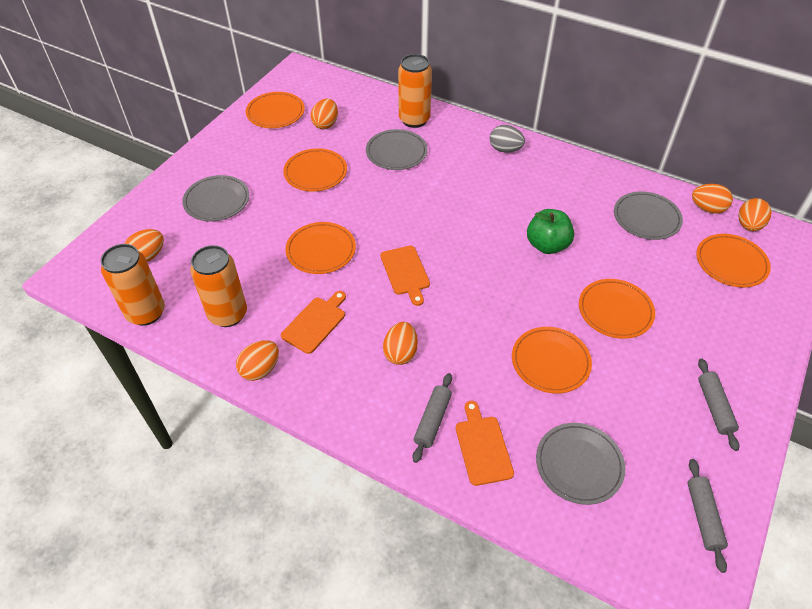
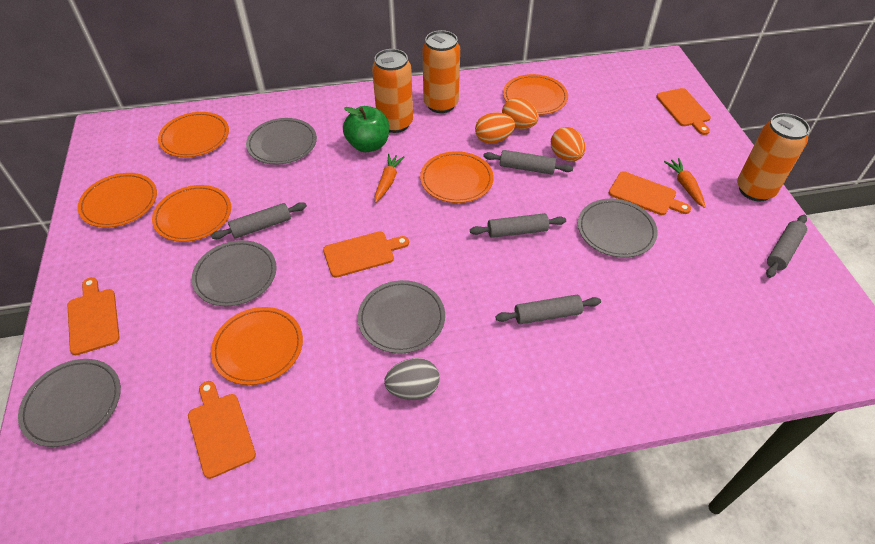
grey plate: 4 -> 5
grey rolling pin: 3 -> 5
orange carrot: 0 -> 2
orange cutting board: 3 -> 5
orange egg: 6 -> 3

